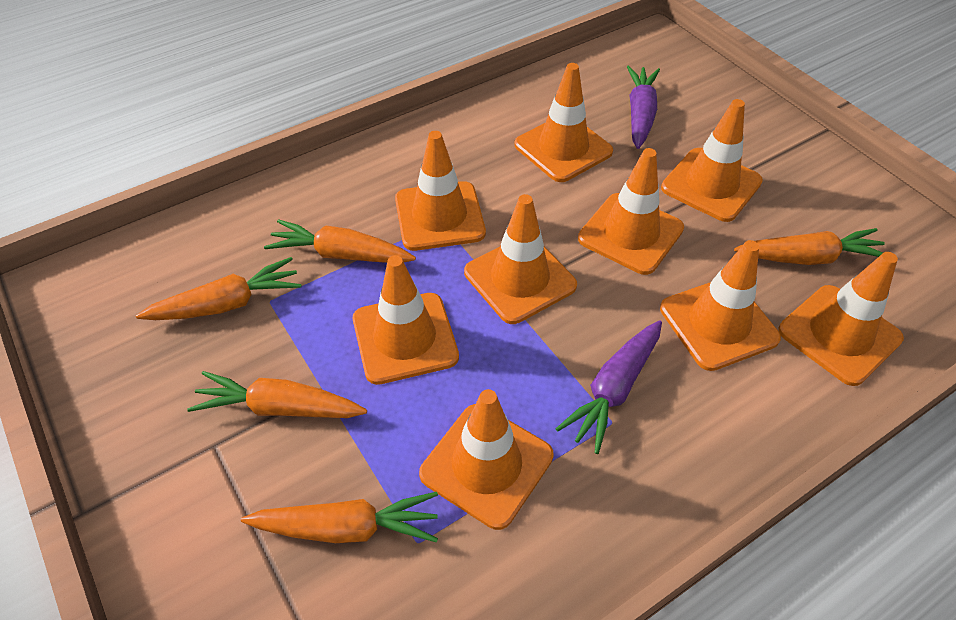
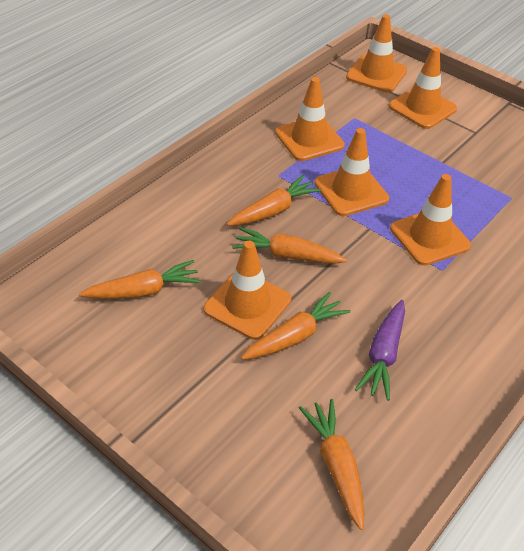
orange traffic cone: 9 -> 6
purple carrot: 2 -> 1

